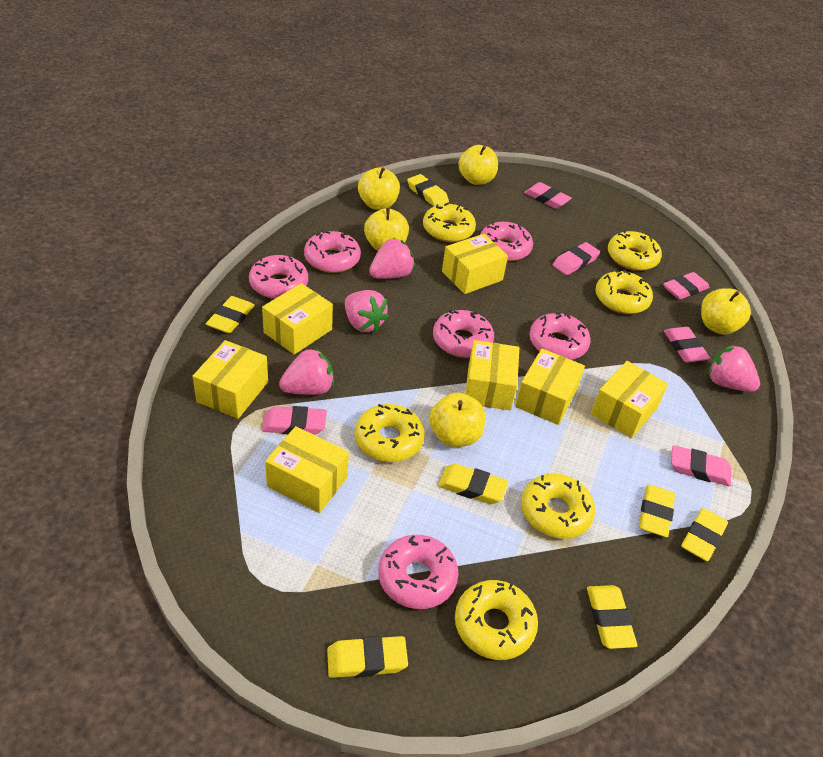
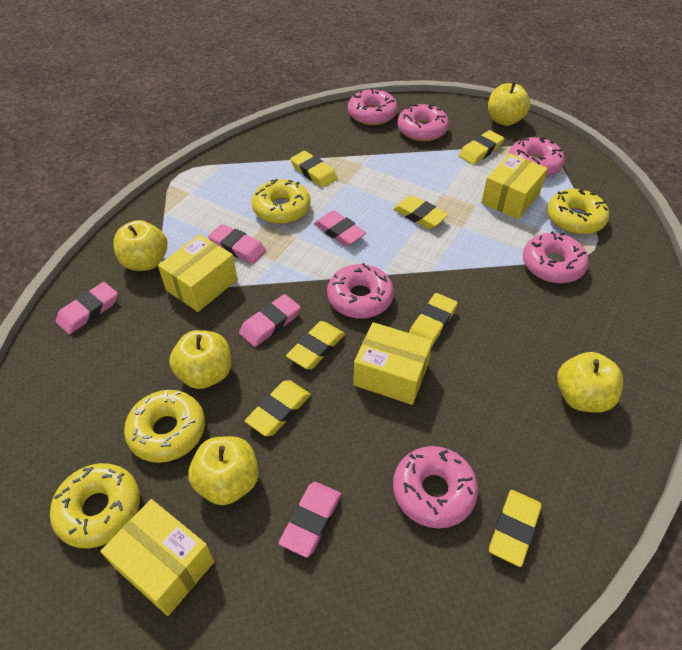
pink eraser: 6 -> 5
pink strawberry: 4 -> 0
yellow box: 7 -> 4
yellow donut: 6 -> 4

